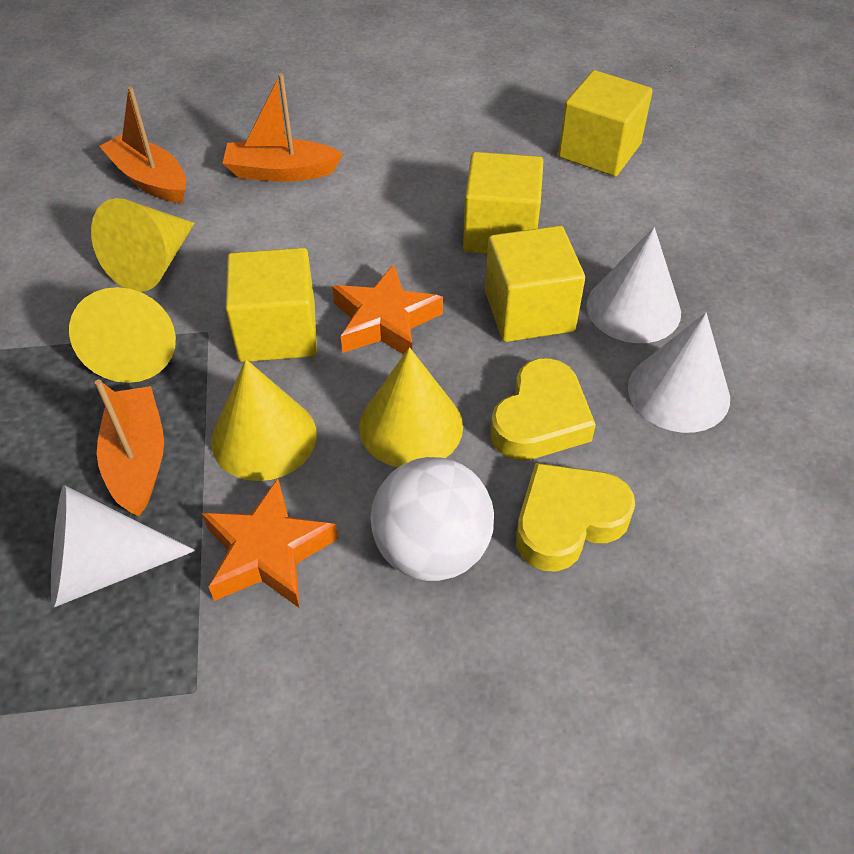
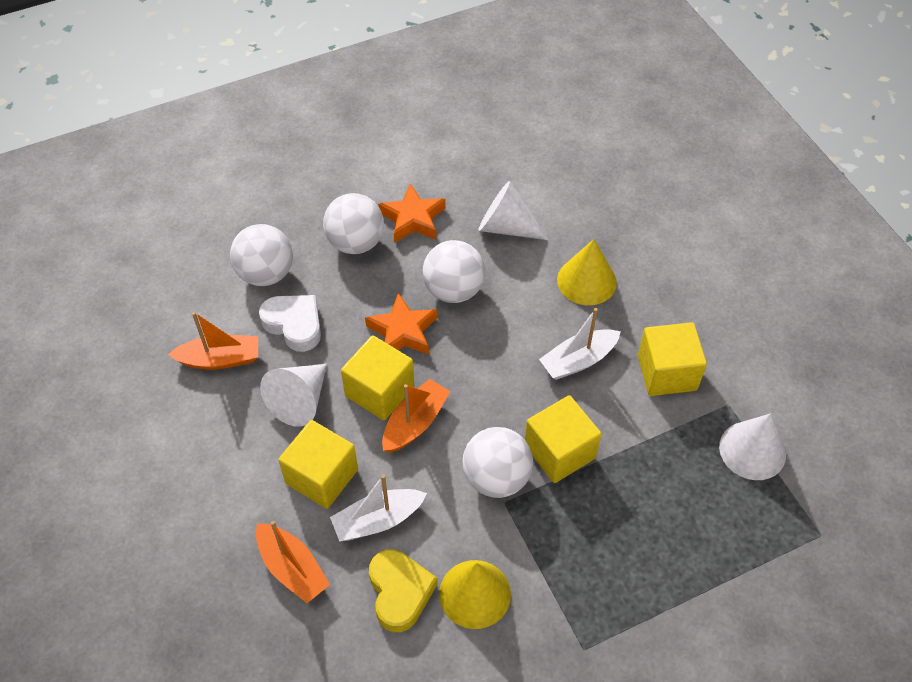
white ball: 1 -> 4
white boat: 0 -> 2
white heart: 0 -> 1
yellow cone: 4 -> 2
yellow heart: 2 -> 1

